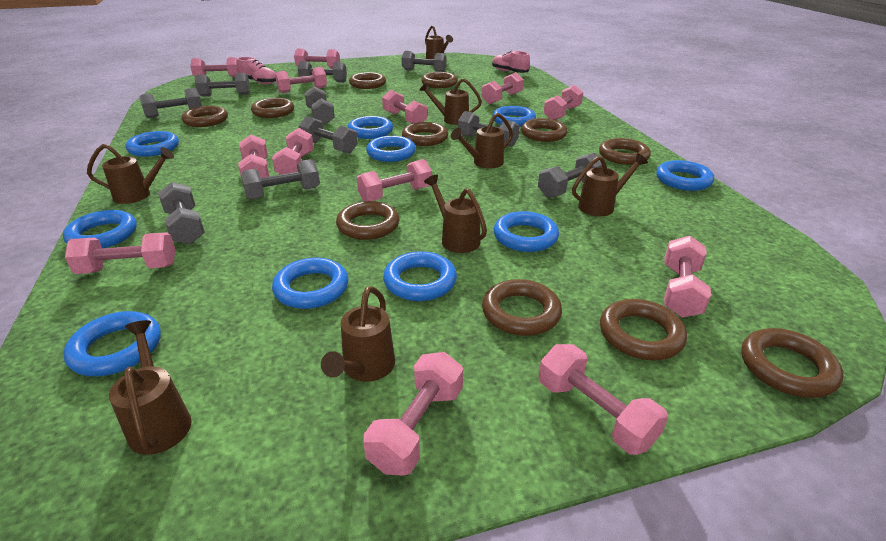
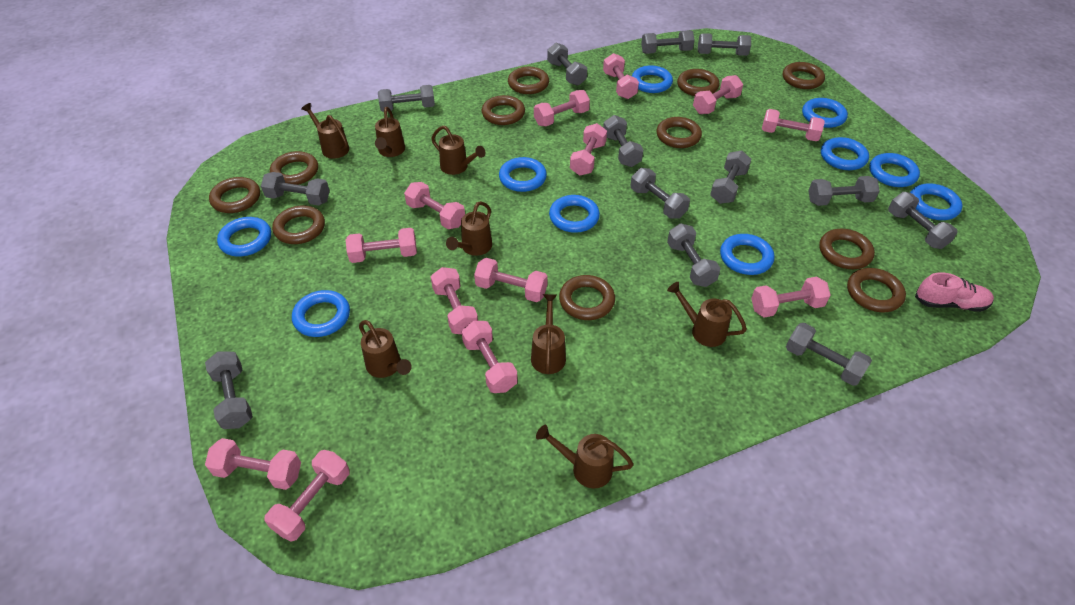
grey dumbbell: 10 -> 13
pink shoe: 2 -> 1

